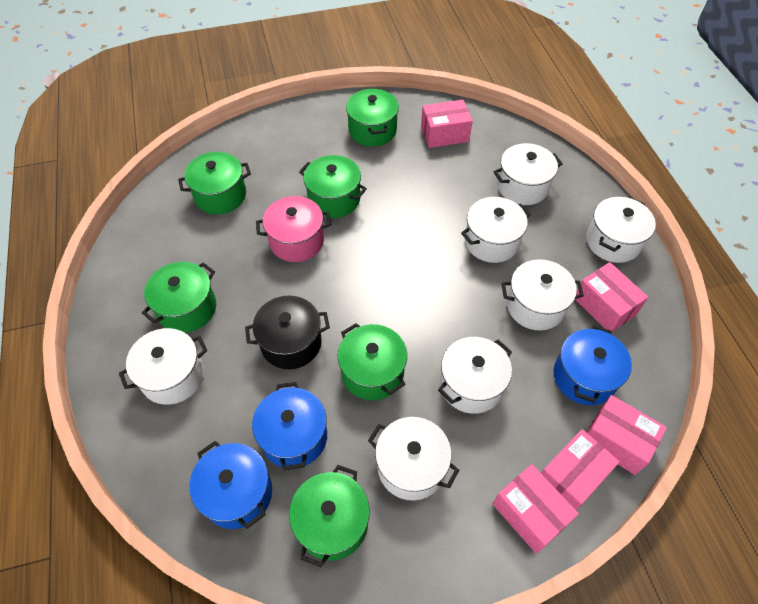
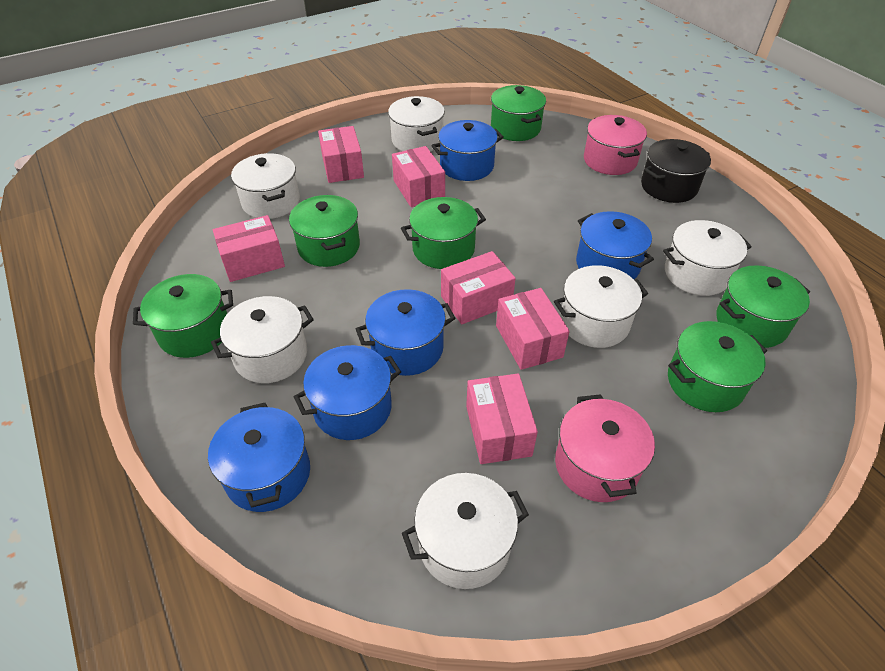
blue pot: 3 -> 5
pink box: 5 -> 6
pink pot: 1 -> 2
white pot: 7 -> 6

